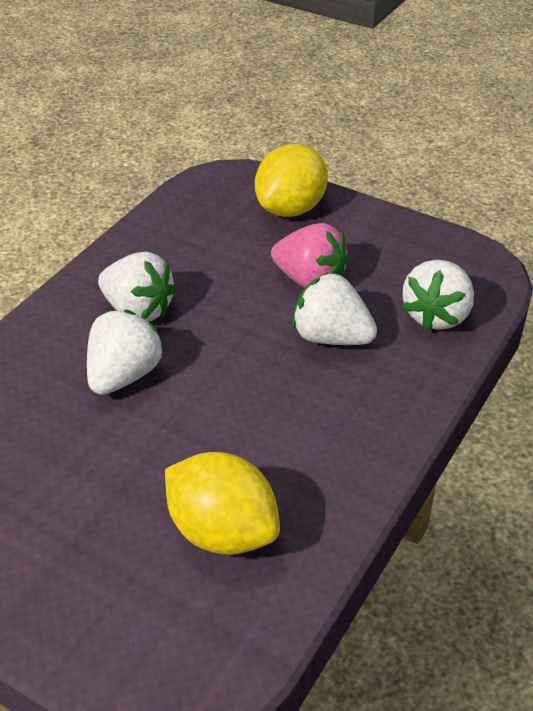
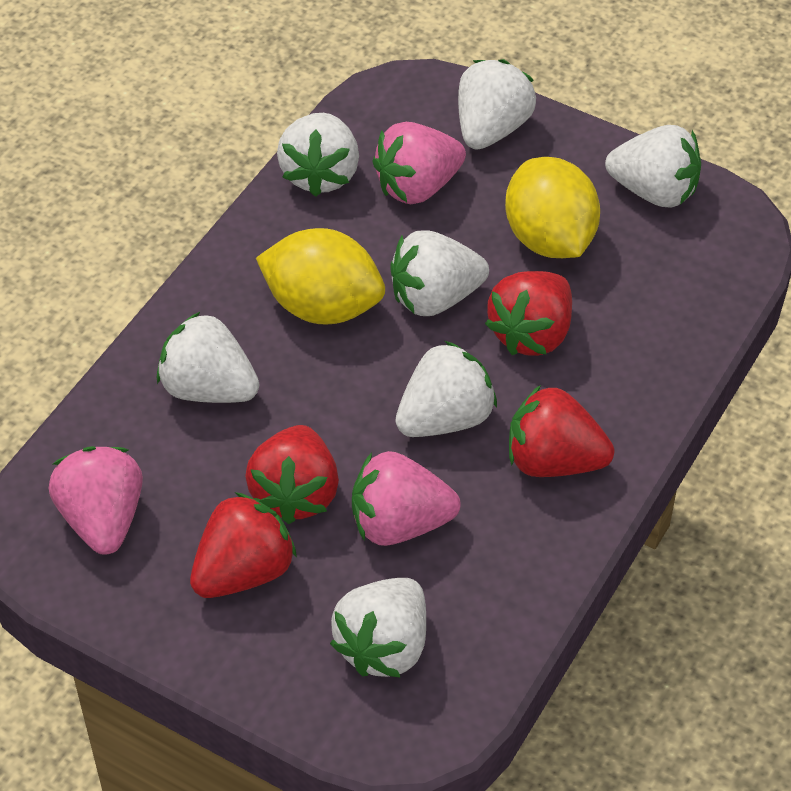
pink strawberry: 1 -> 3
red strawberry: 0 -> 4
white strawberry: 4 -> 7

